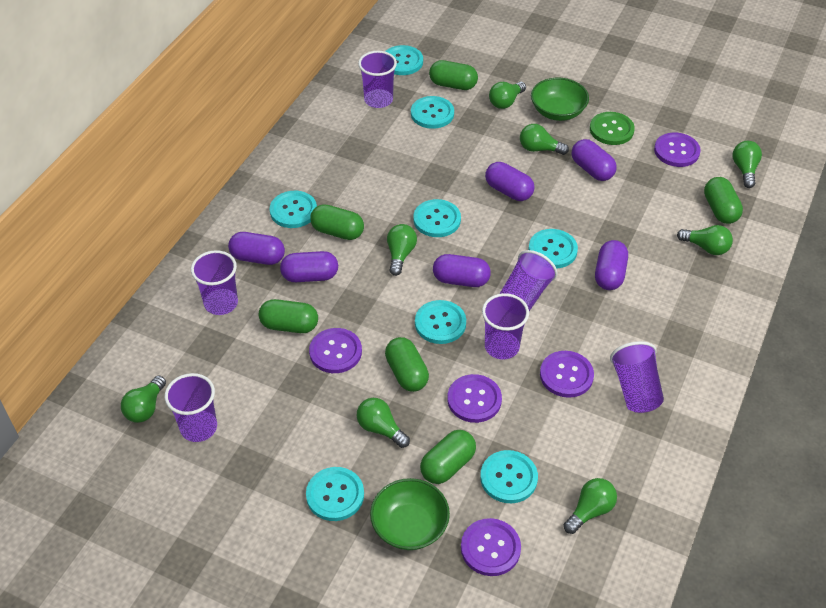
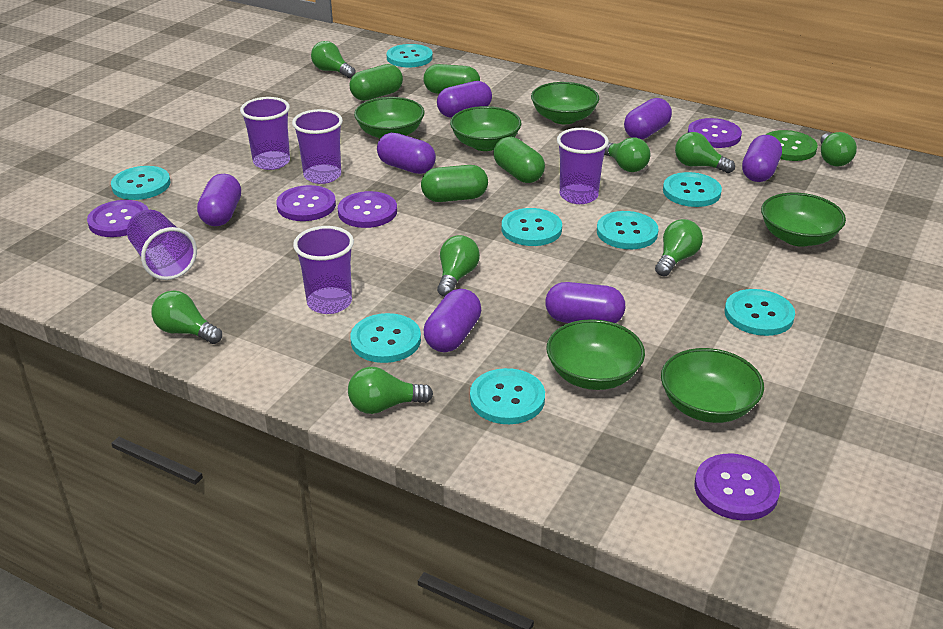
green bowl: 2 -> 6
green capsule: 6 -> 4
purple capsule: 6 -> 7
purple cup: 6 -> 5

